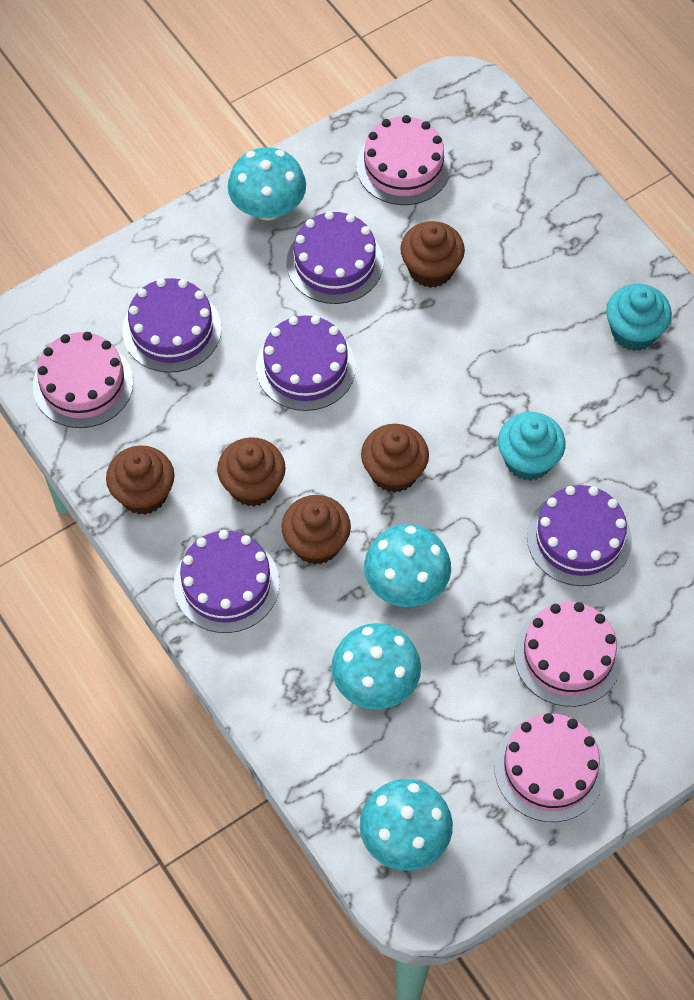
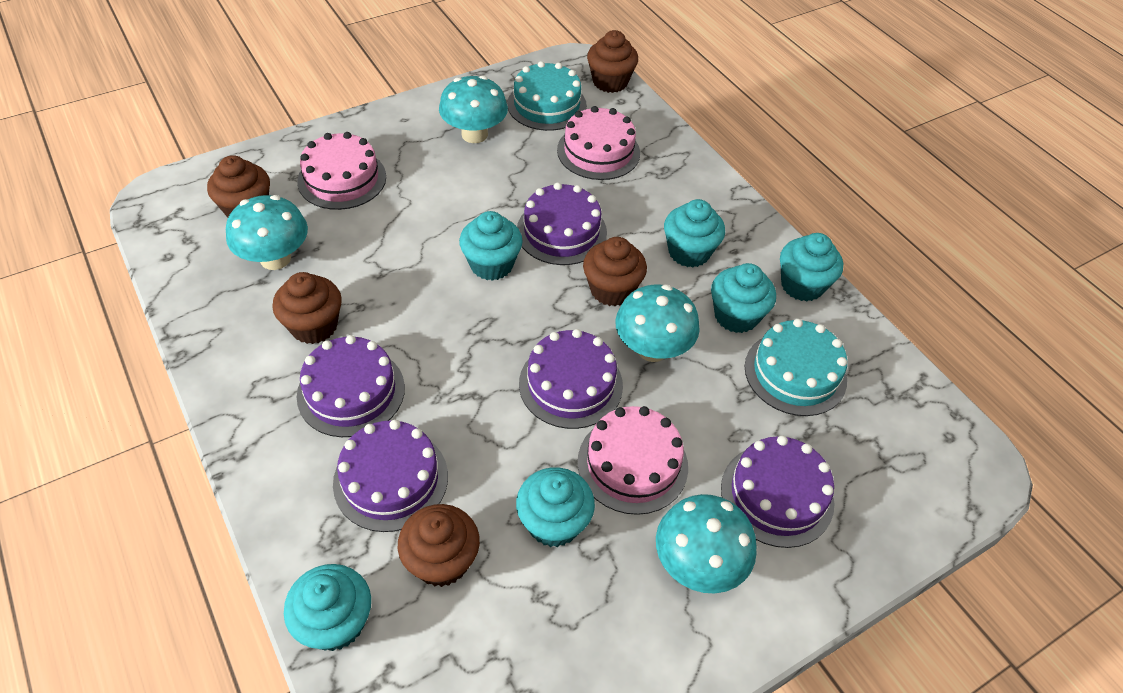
pink cake: 4 -> 3
turquoise cake: 0 -> 2
turquoise cupcake: 2 -> 6

